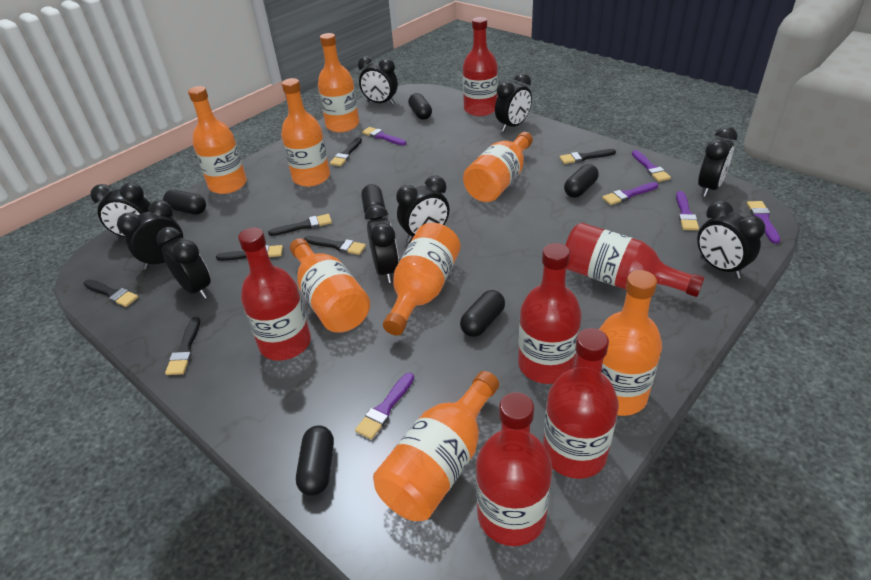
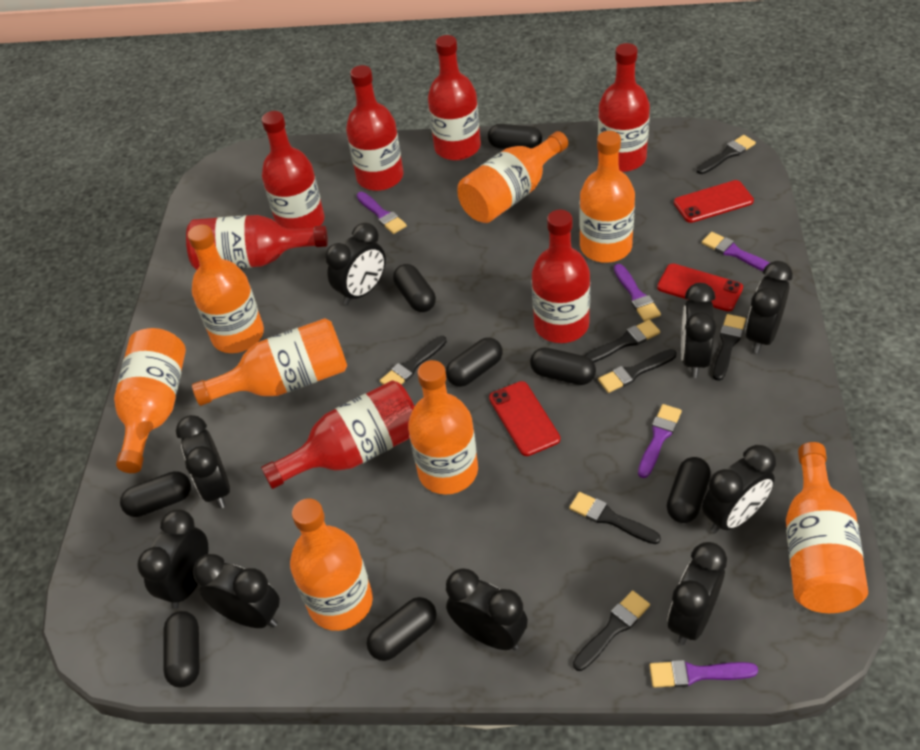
black capsule: 6 -> 8
purple brush: 6 -> 5
red bottle: 6 -> 7
red phone: 0 -> 3

